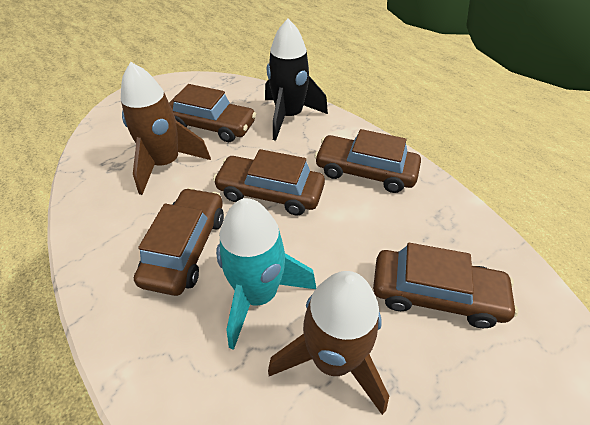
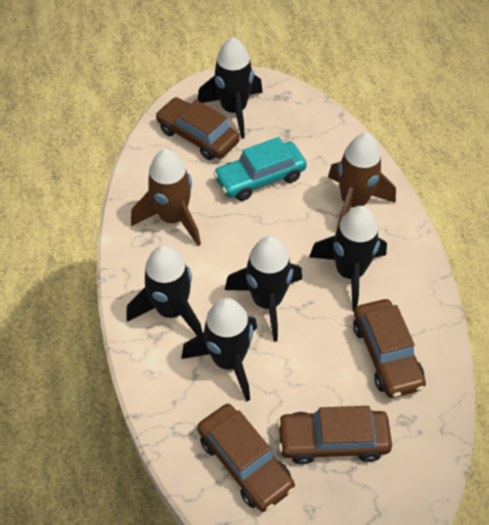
black rocket: 1 -> 5
brown car: 5 -> 4
turquoise car: 0 -> 1
turquoise rocket: 1 -> 0

